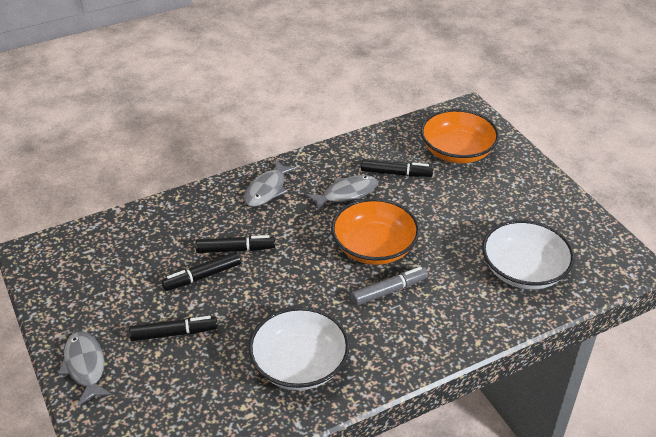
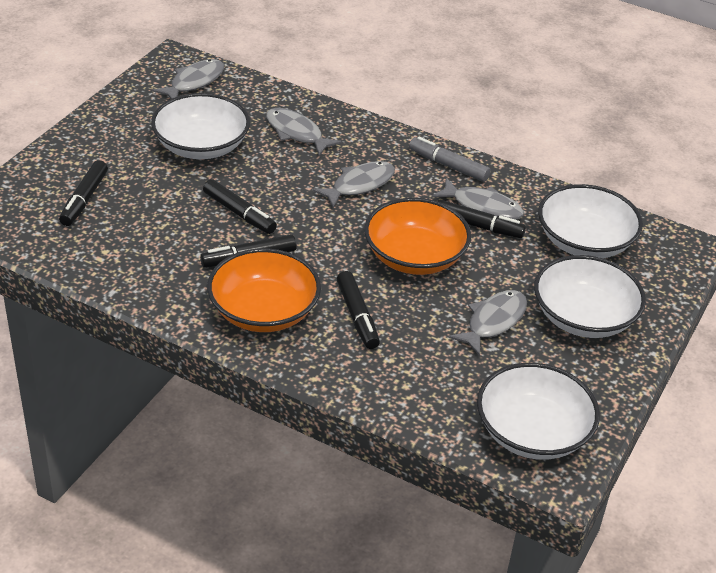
black marker: 4 -> 5
grey fish: 3 -> 5
white bowl: 2 -> 4

